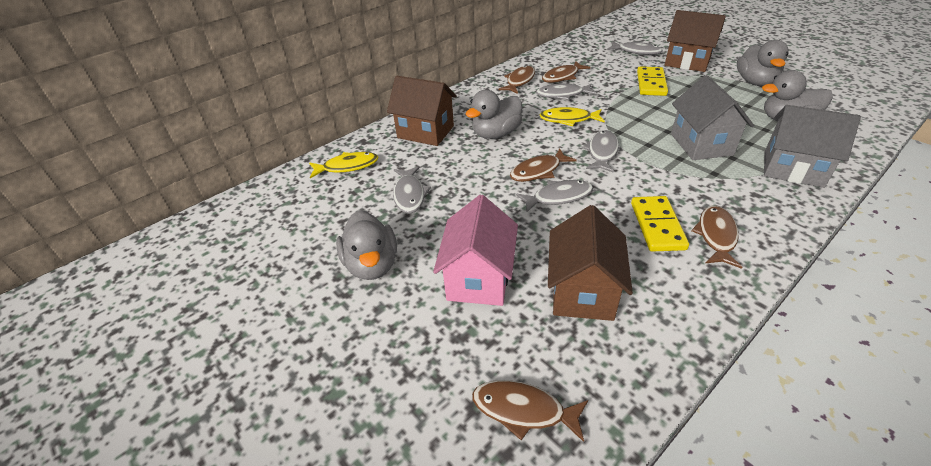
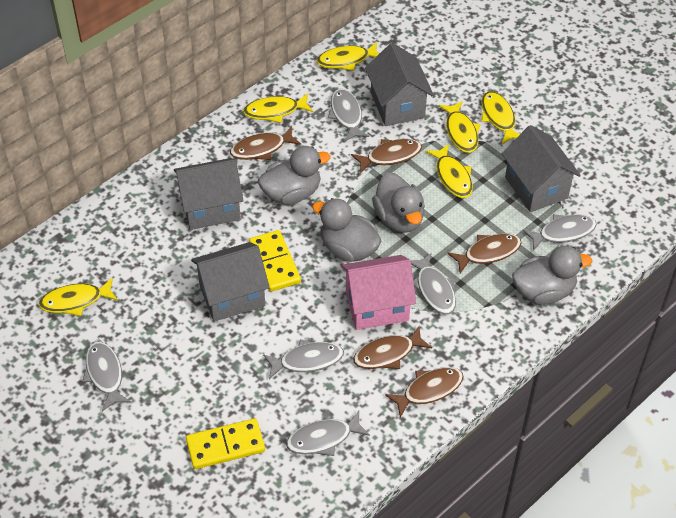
brown house: 3 -> 0
grey fish: 5 -> 6
grey house: 2 -> 4
yellow fish: 2 -> 6

